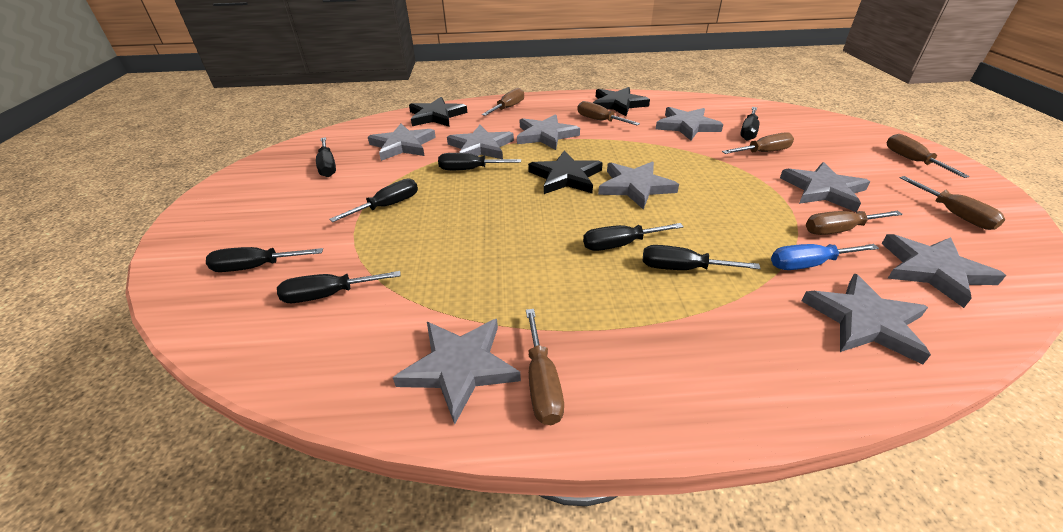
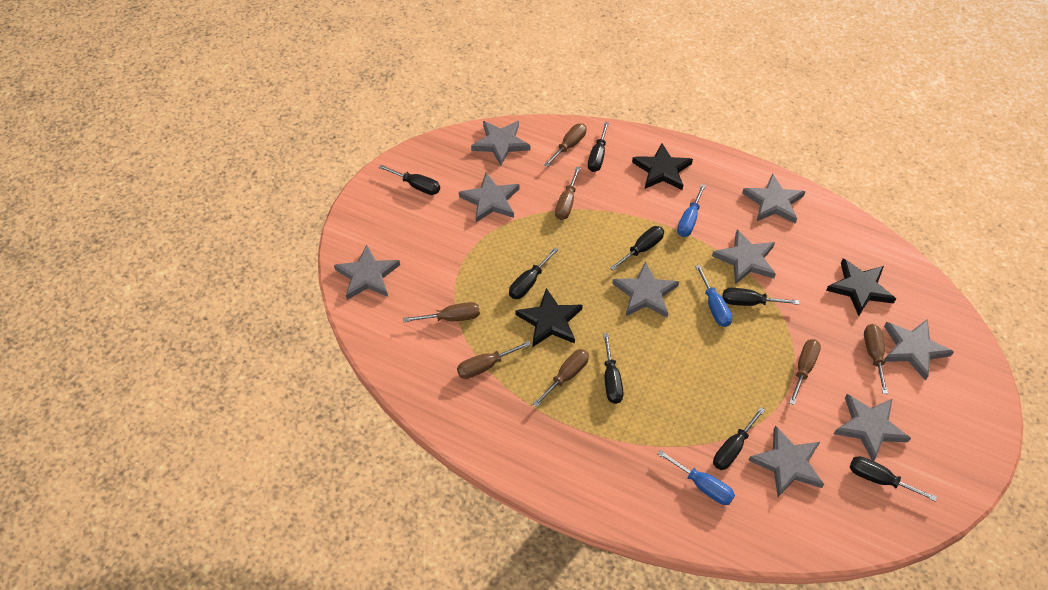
blue screwdriver: 1 -> 3

